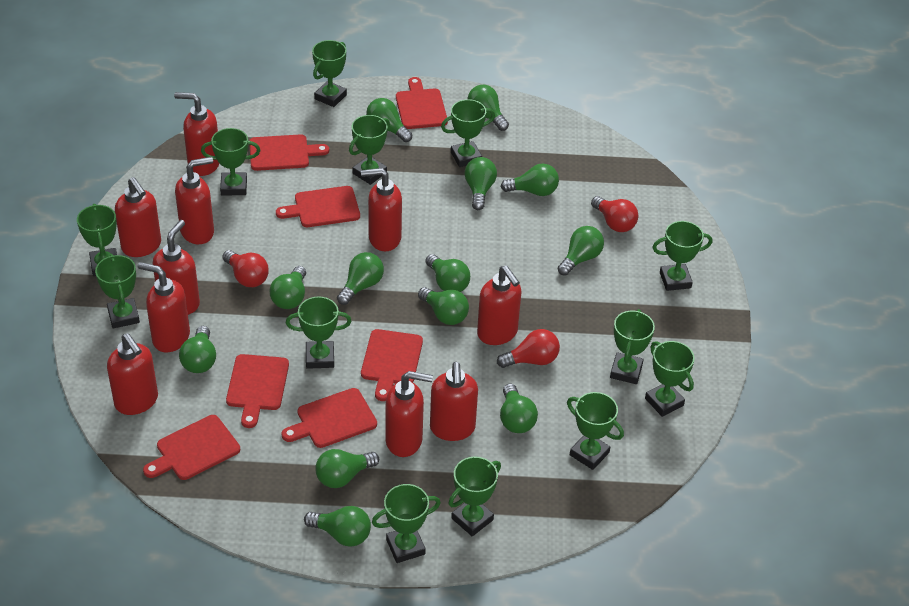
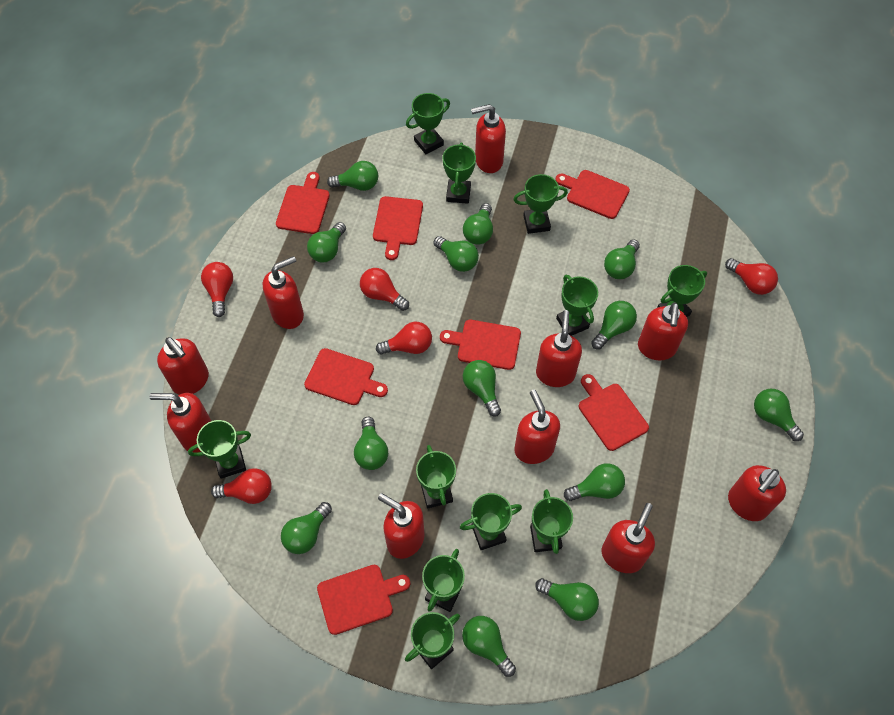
green trophy: 13 -> 11
red light bulb: 3 -> 5

